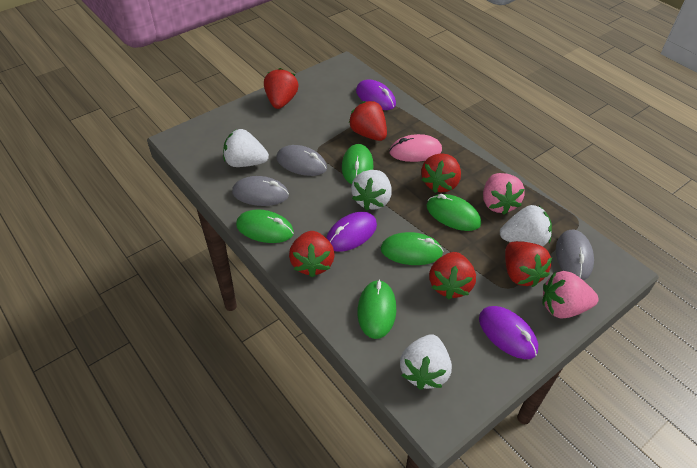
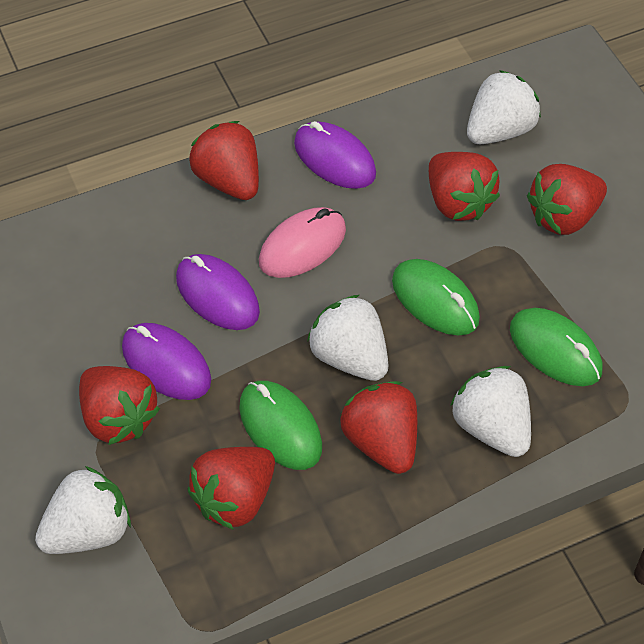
green mouse: 5 -> 3
grey mouse: 3 -> 0
pink strawberry: 2 -> 0

